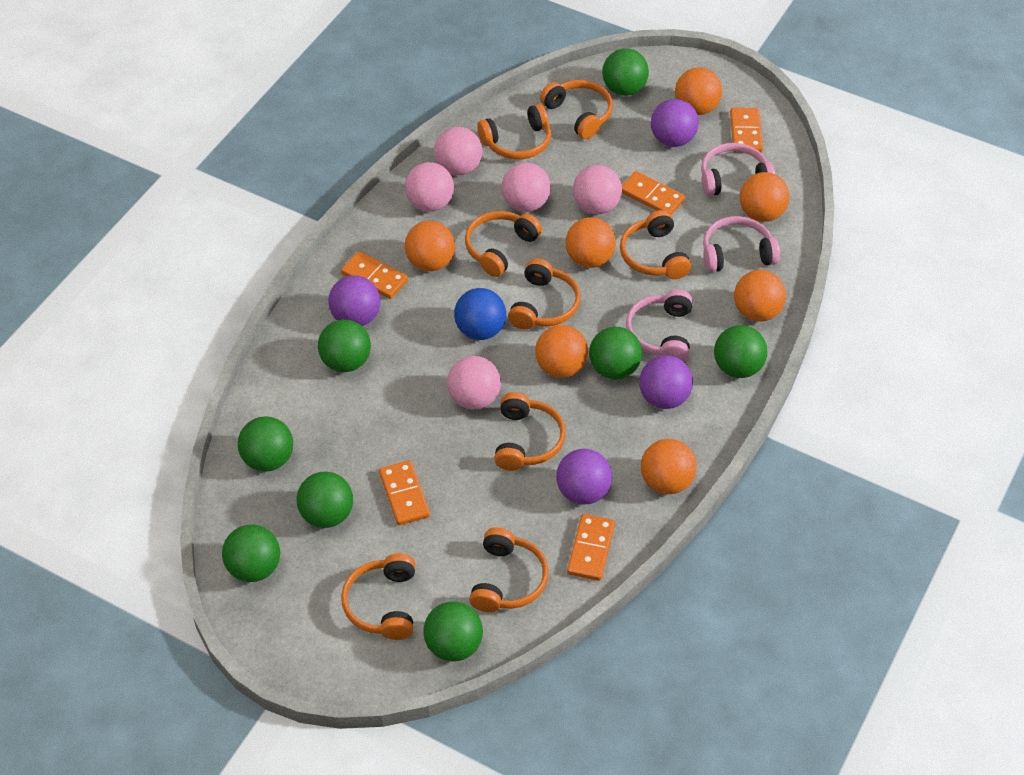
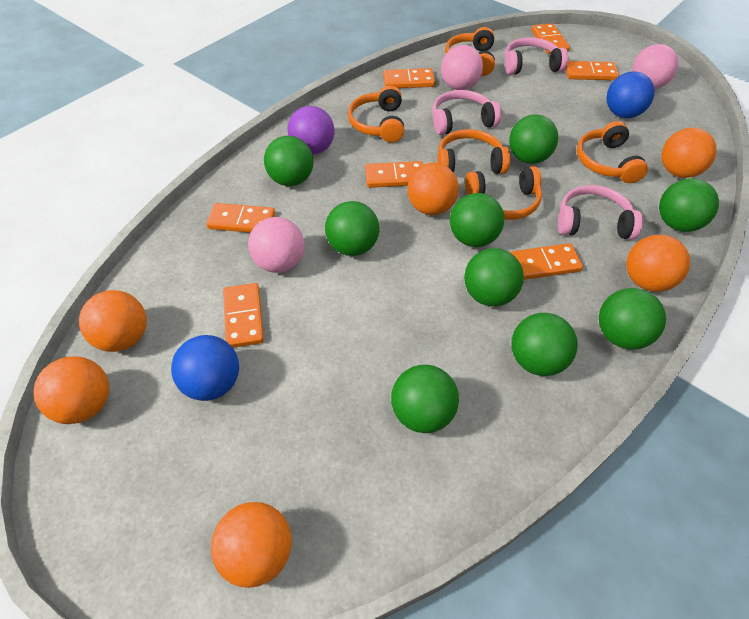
blue ball: 1 -> 2
green ball: 8 -> 9
orange ball: 7 -> 6
orange domino: 5 -> 7
orange headphones: 8 -> 5
pink ball: 5 -> 3
purple ball: 4 -> 1

